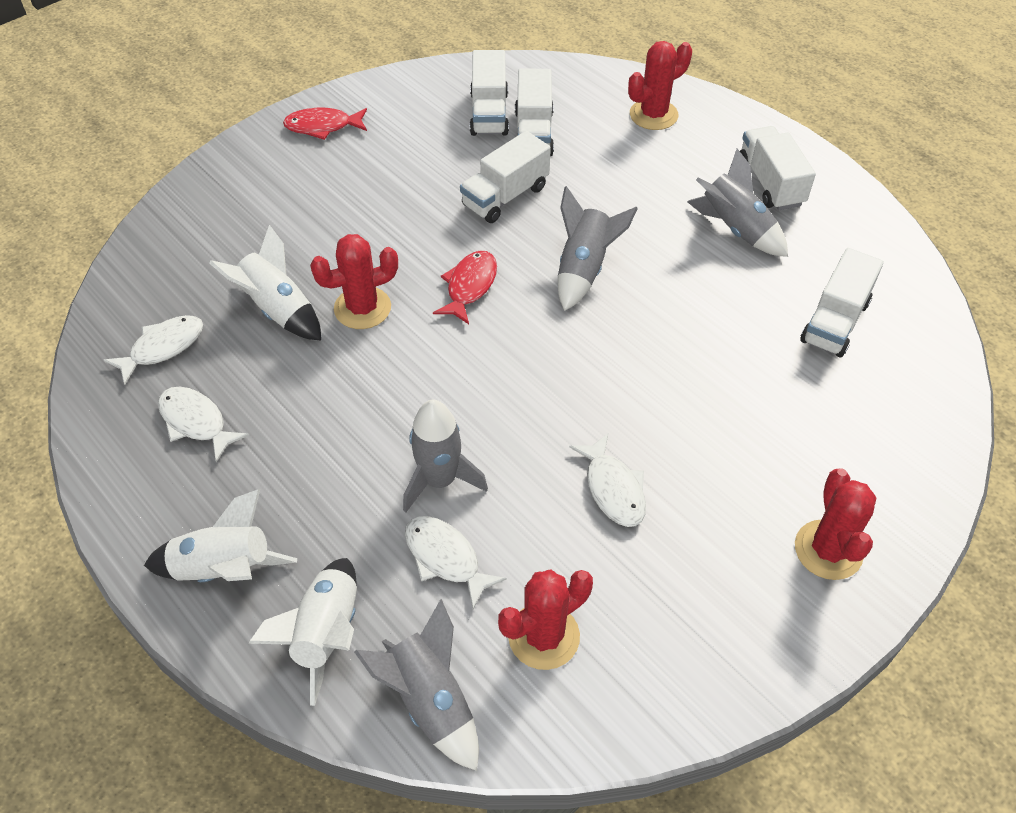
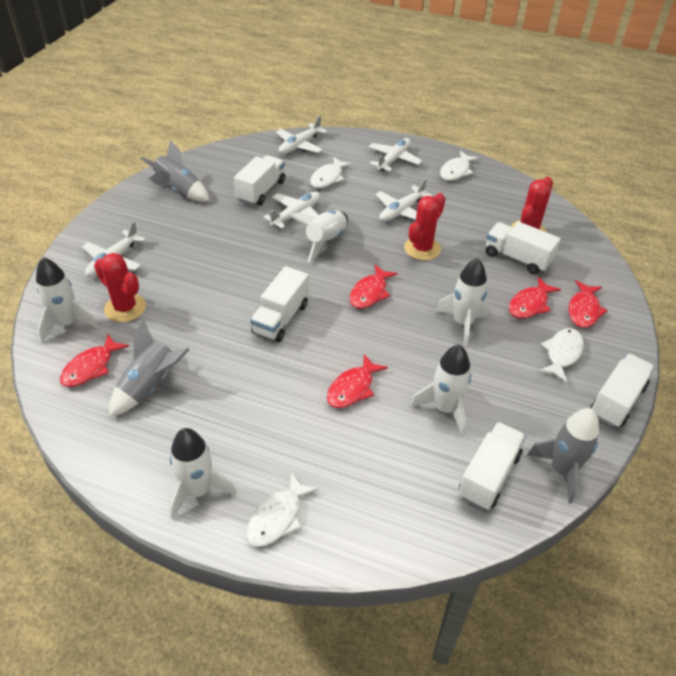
grey rocket: 4 -> 3
red cactus: 4 -> 3
red fish: 2 -> 5
white plane: 0 -> 5
white rocket: 3 -> 5

